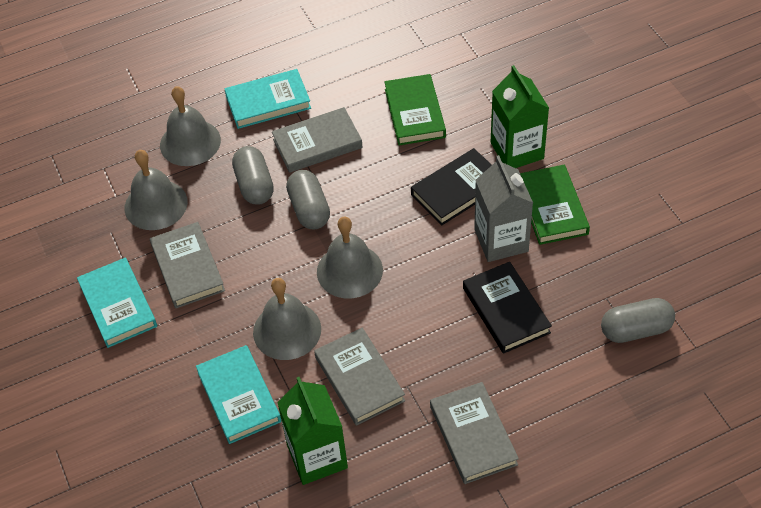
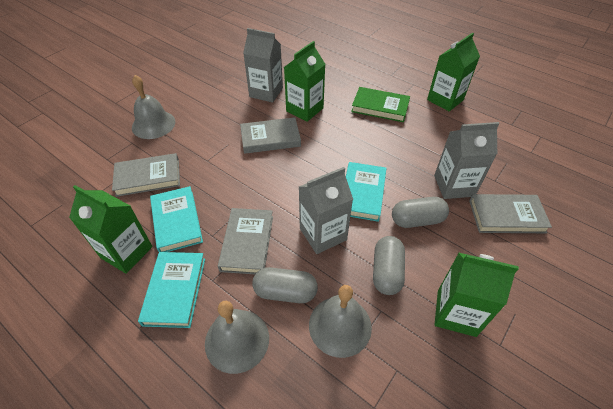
black book: 2 -> 0
green book: 2 -> 1
green carton: 2 -> 4
grey bell: 4 -> 3
grey carton: 1 -> 3

